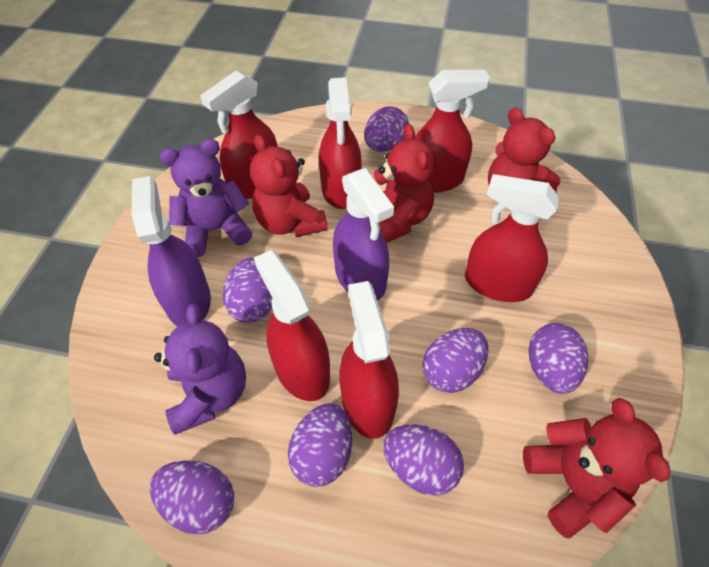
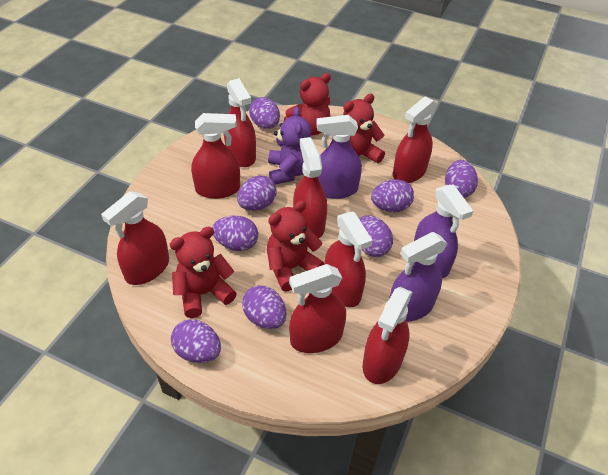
purple egg: 7 -> 8
purple spray bottle: 2 -> 3
purple teddy bear: 2 -> 1
red spray bottle: 6 -> 8

